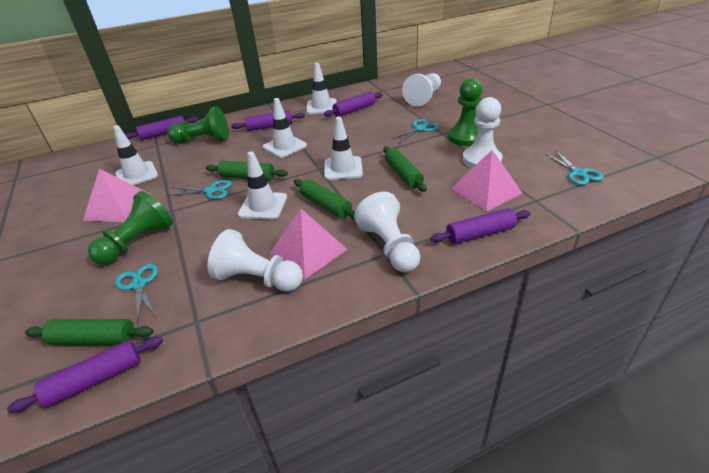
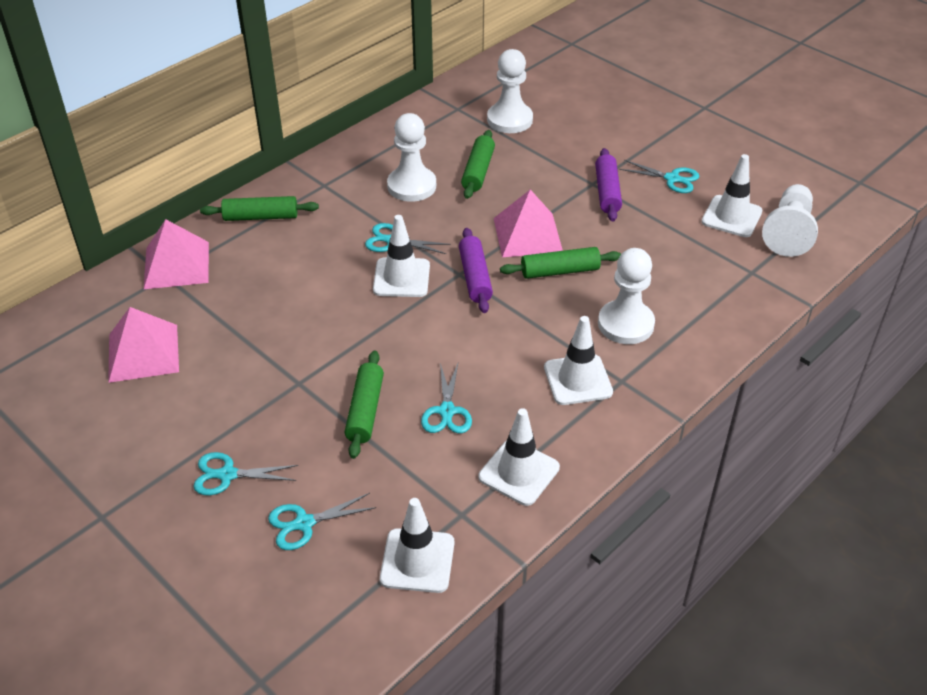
green pawn: 3 -> 0
purple rolling pin: 5 -> 2
turquoise scissors: 4 -> 5

